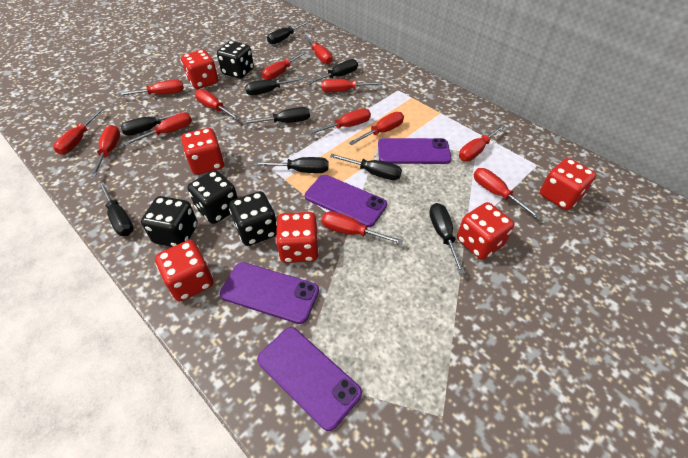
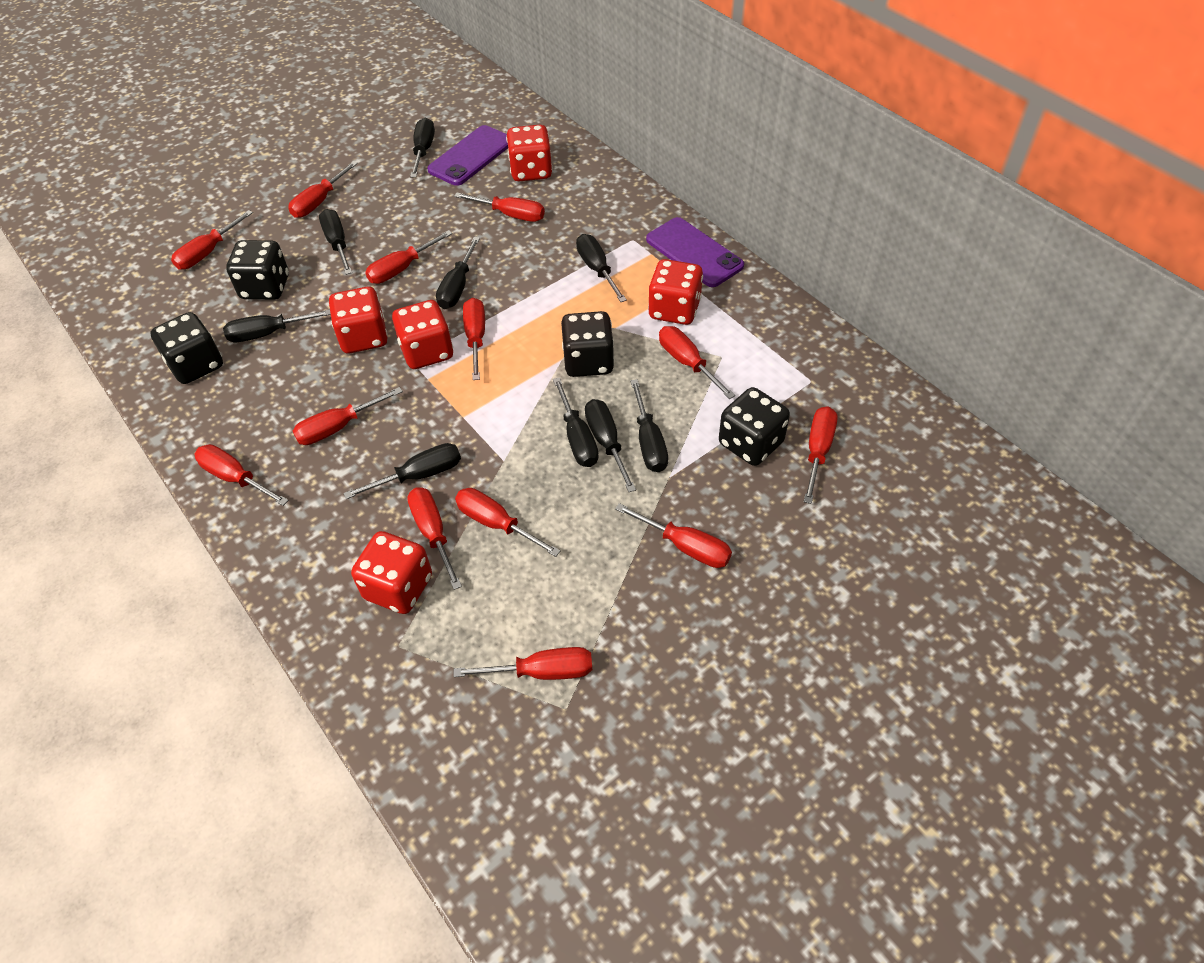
purple phone: 4 -> 2
red dice: 6 -> 5

